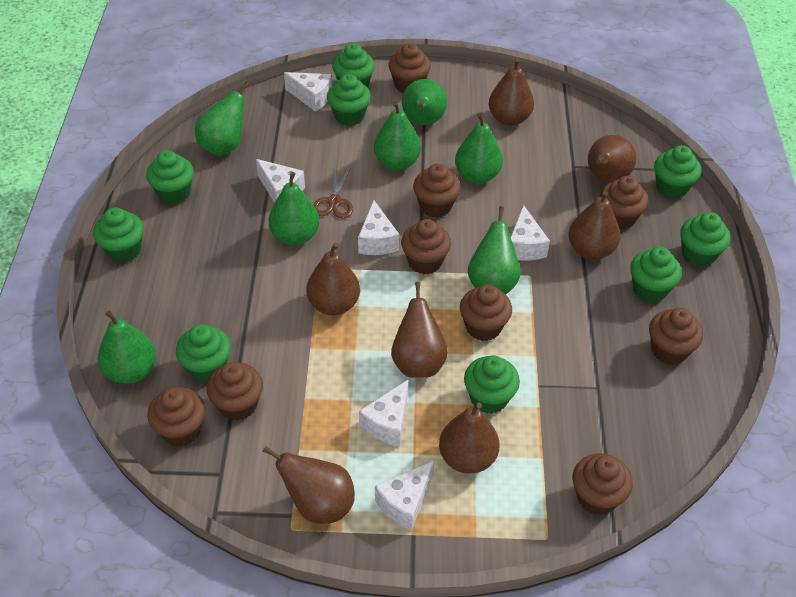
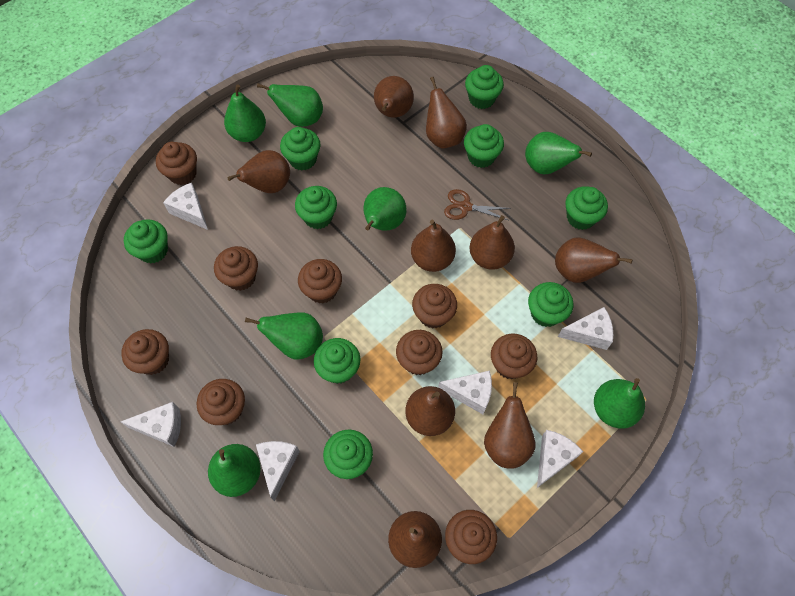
brown pear: 7 -> 9

